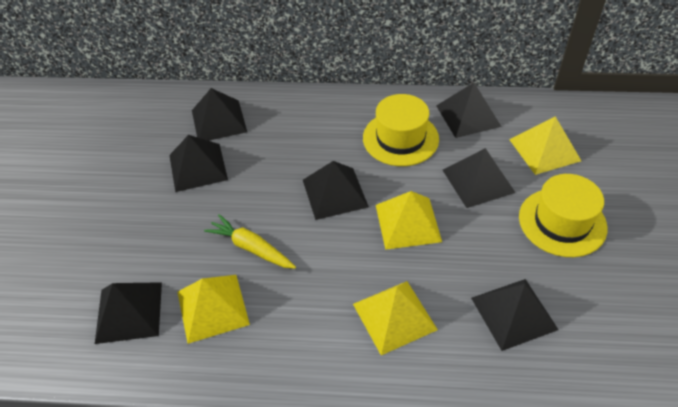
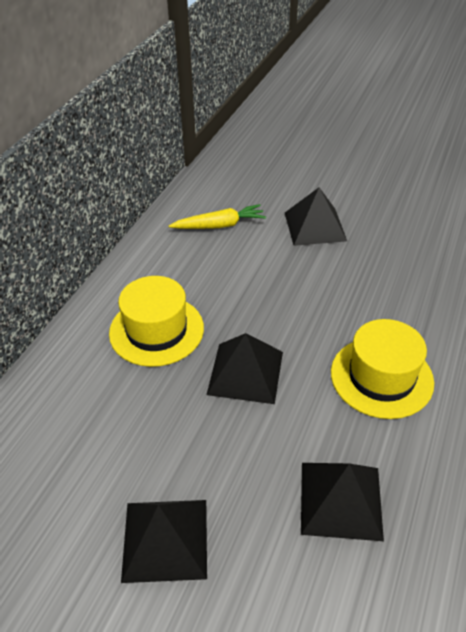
black pyramid: 7 -> 4
yellow pyramid: 4 -> 0

